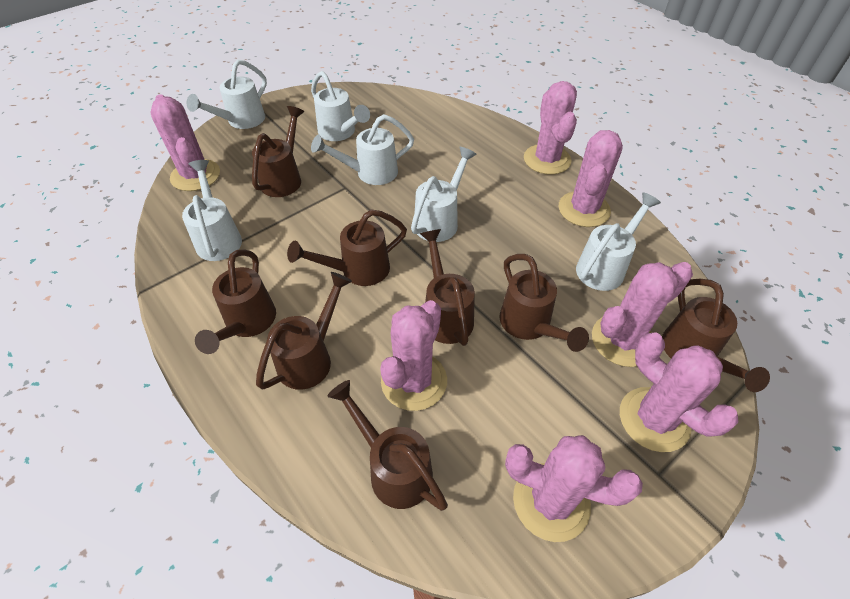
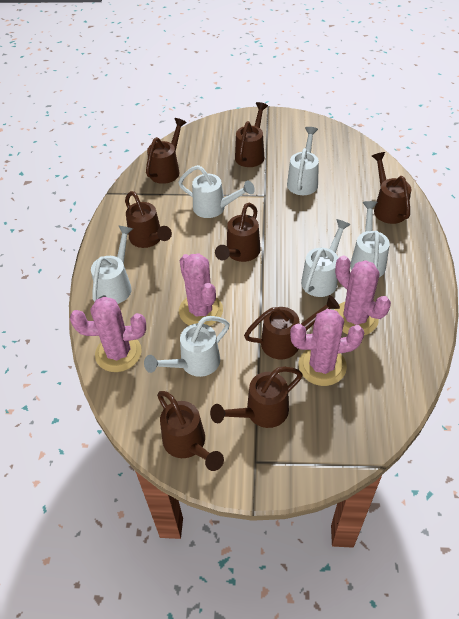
pink cactus: 7 -> 4

